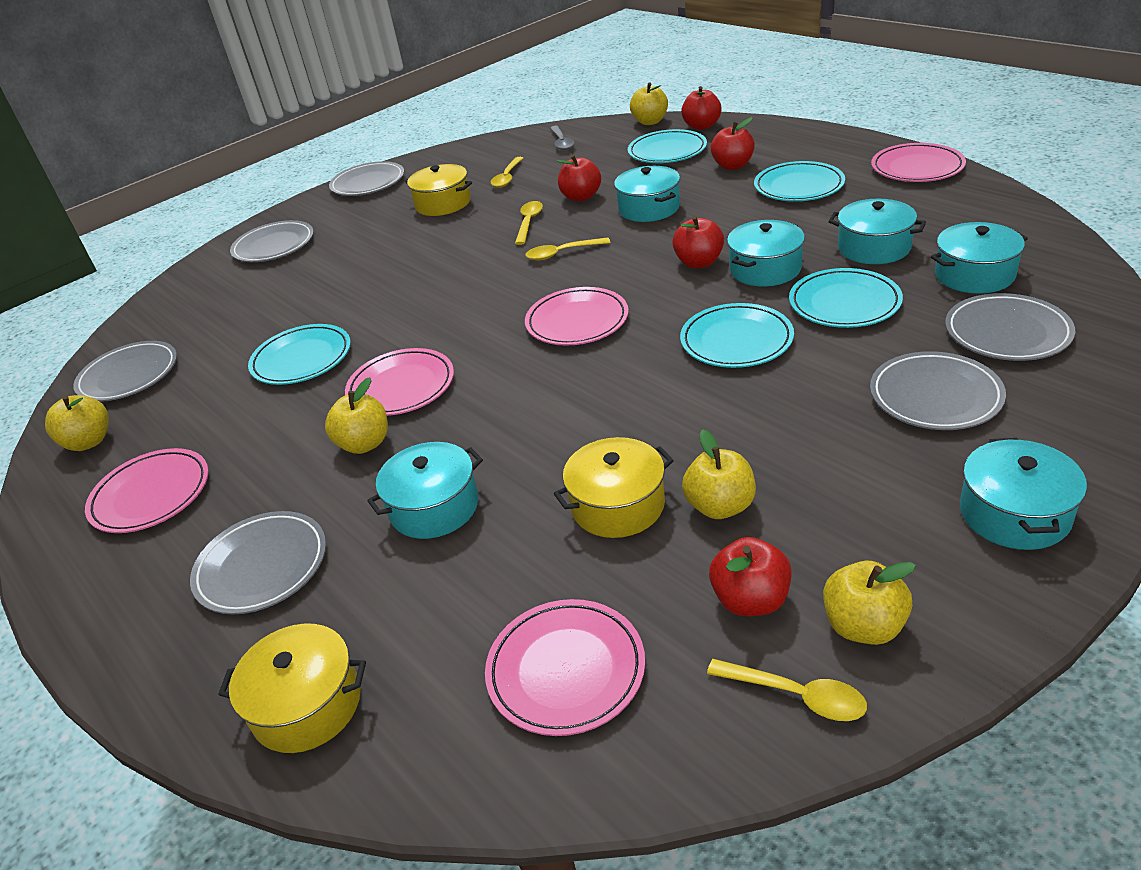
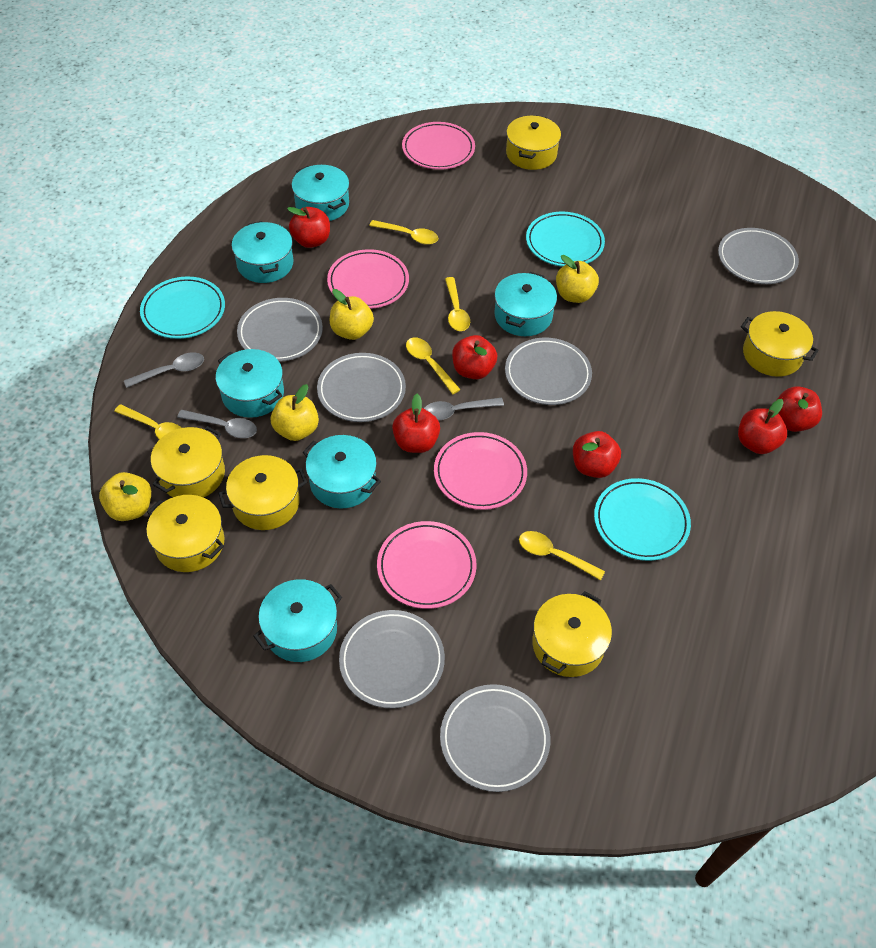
grey spoon: 1 -> 3
pink plate: 5 -> 4
red apple: 5 -> 6
turquoise plate: 5 -> 3
yellow apple: 5 -> 4
yellow pot: 3 -> 6
yellow spoon: 4 -> 5

